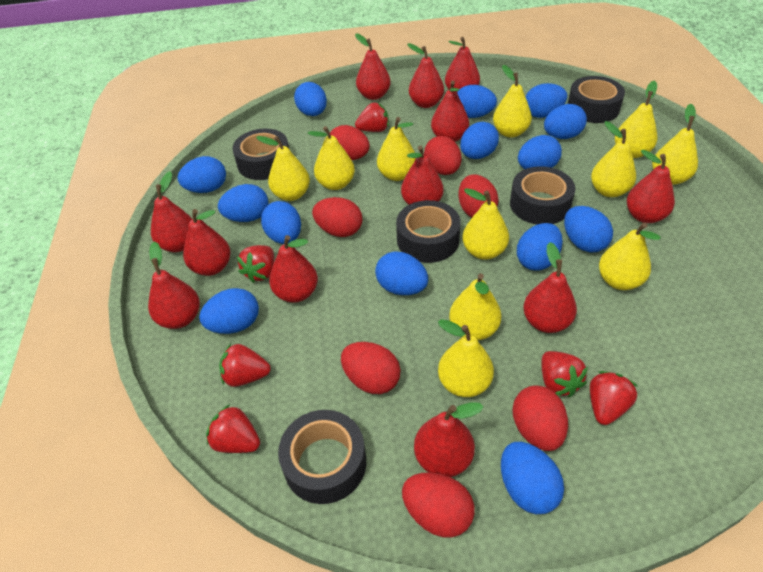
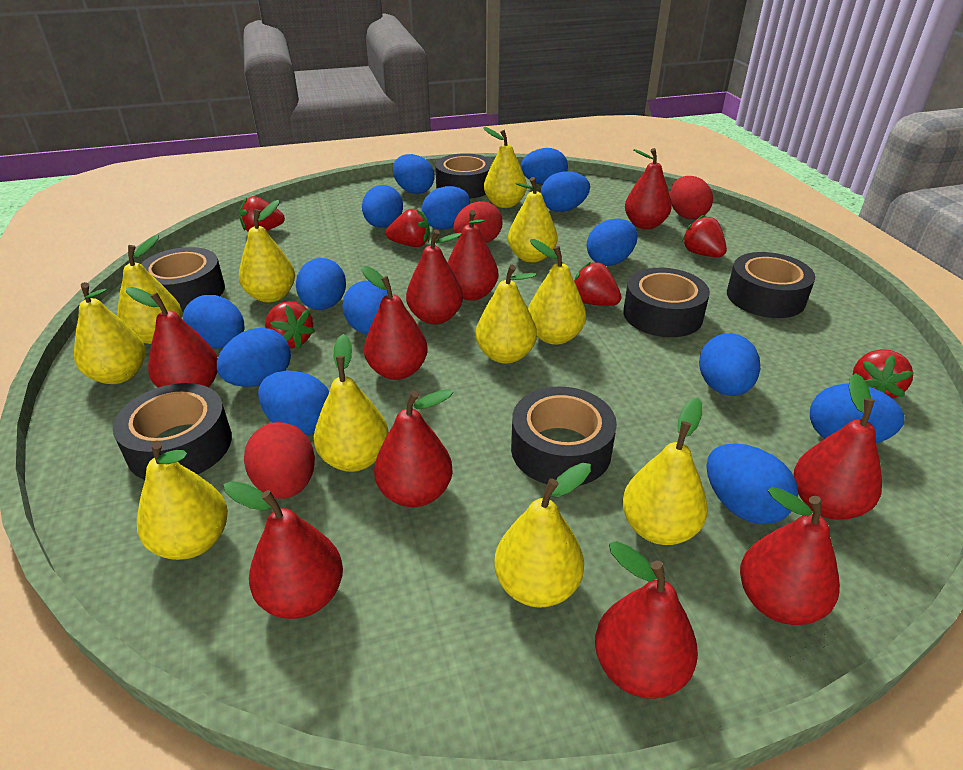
black tape: 5 -> 6
red egg: 7 -> 3
red pear: 12 -> 10

